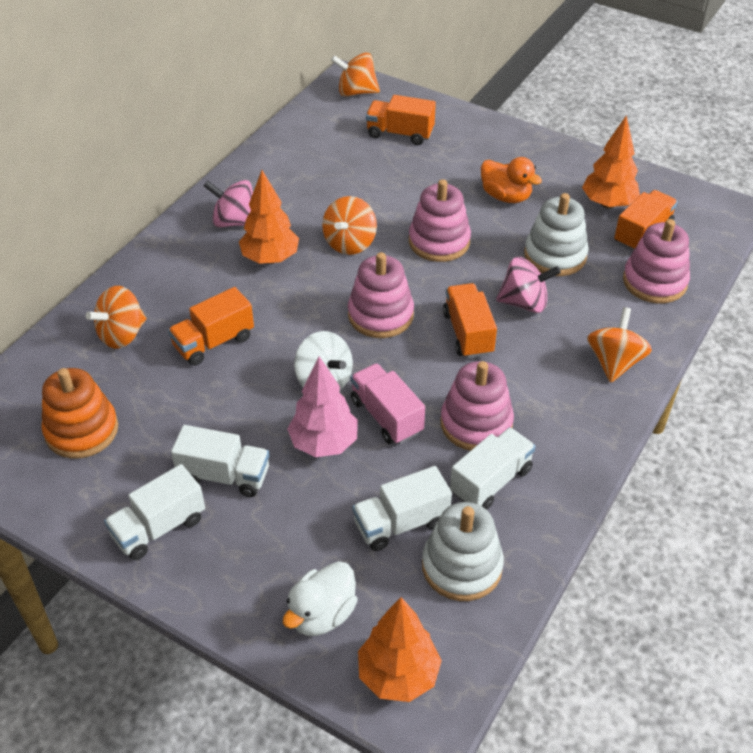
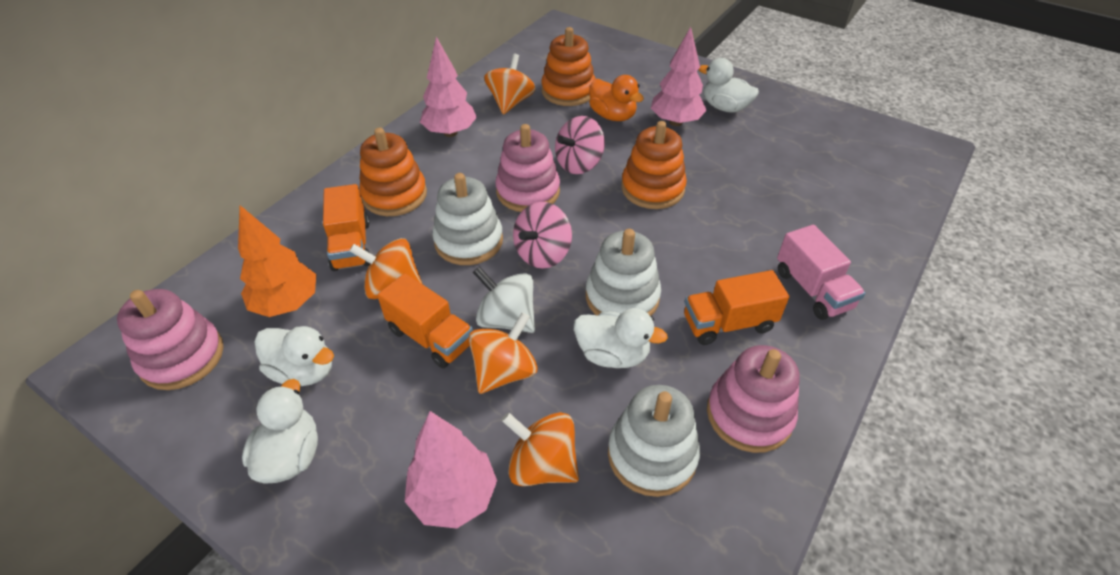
orange stacking toy: 1 -> 3
orange tree: 3 -> 1
orange truck: 4 -> 3
pink stacking toy: 4 -> 3
pink tree: 1 -> 3
white duck: 1 -> 4
white stacking toy: 2 -> 3
white truck: 4 -> 0

